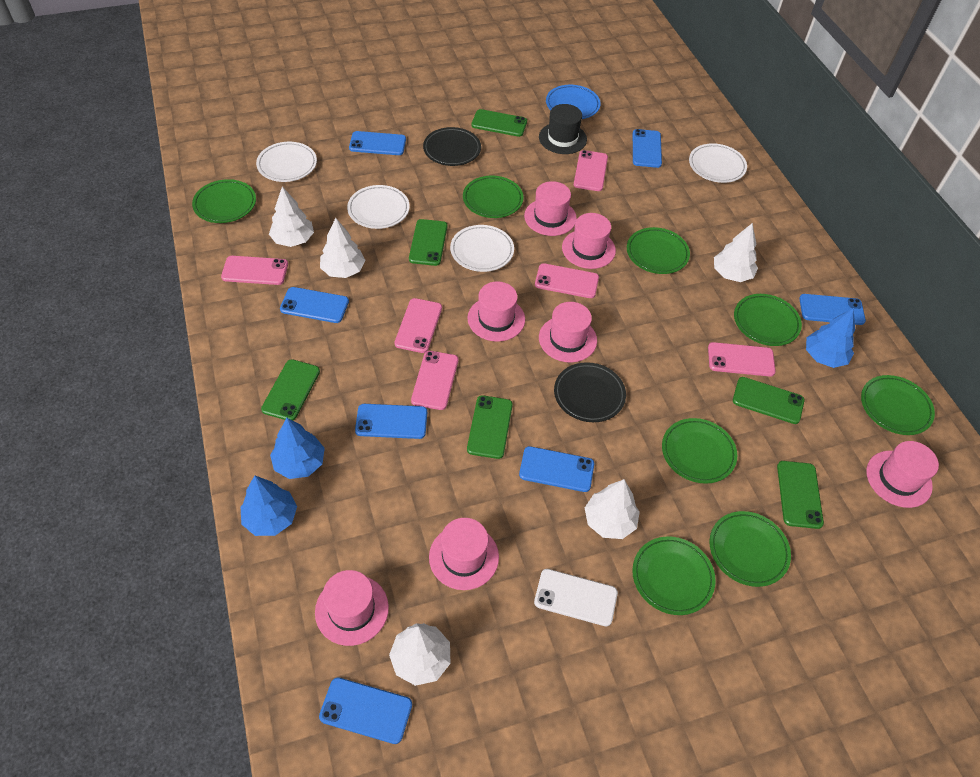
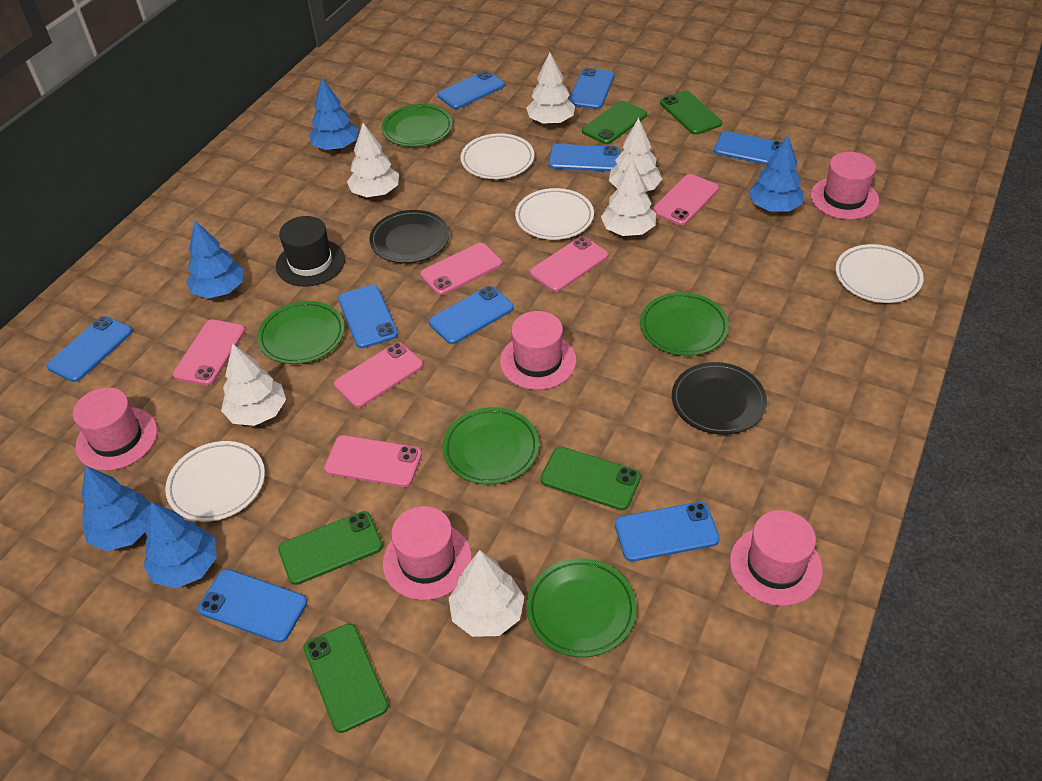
blue phone: 7 -> 9
blue plate: 1 -> 0
blue tree: 3 -> 5
green phone: 6 -> 5
green plate: 8 -> 5
pink hat: 7 -> 5
white phone: 1 -> 0
white tree: 5 -> 6

